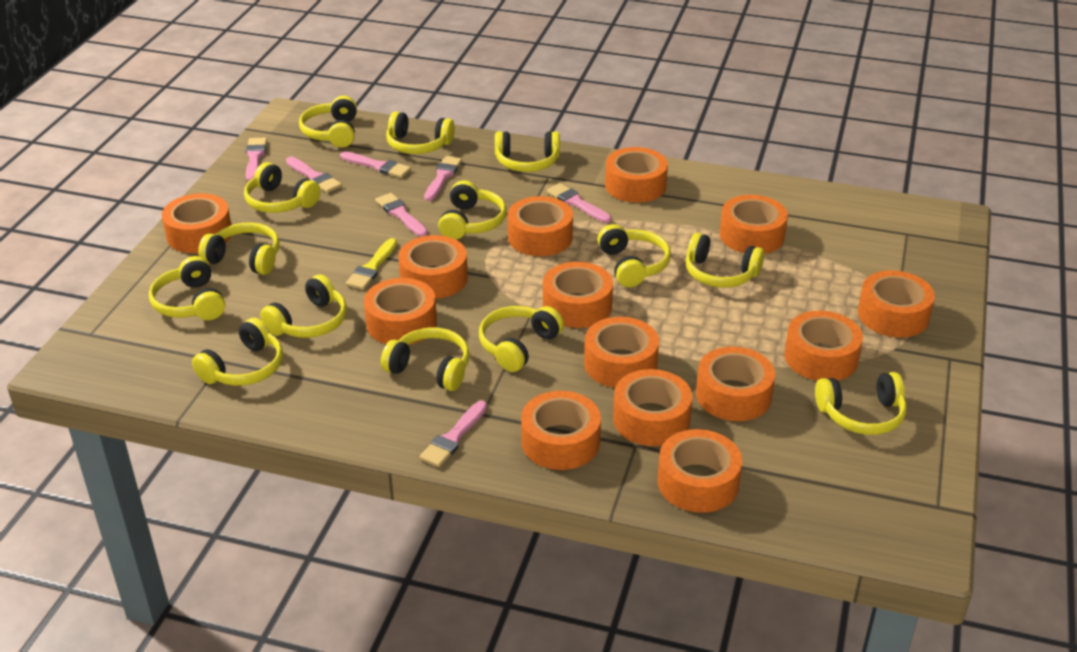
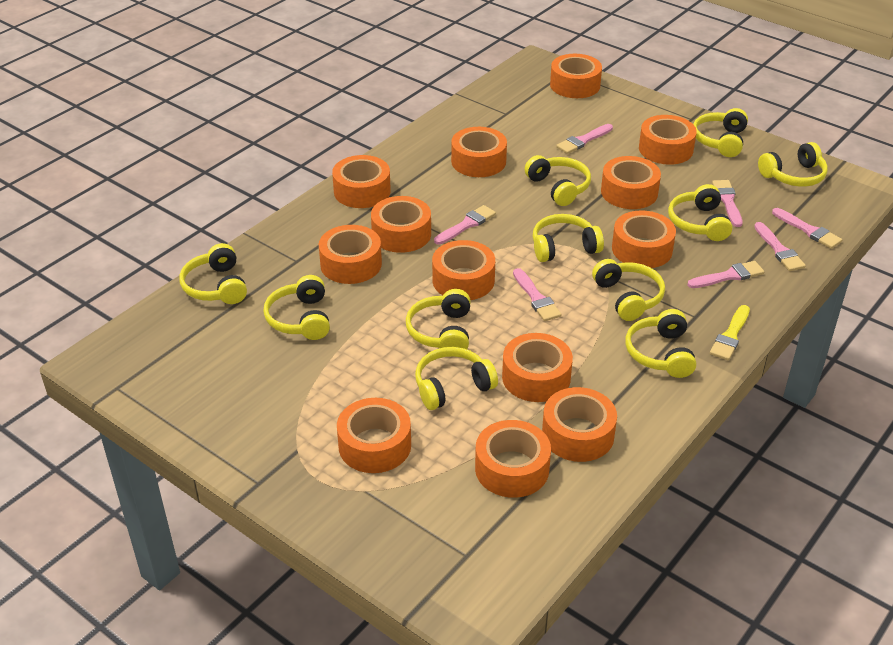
orange tape: 14 -> 13
yellow headphones: 14 -> 11

